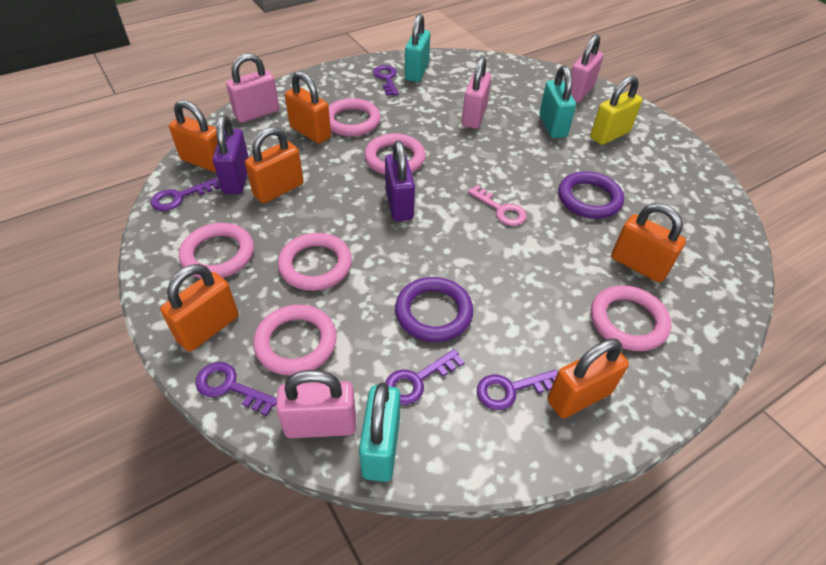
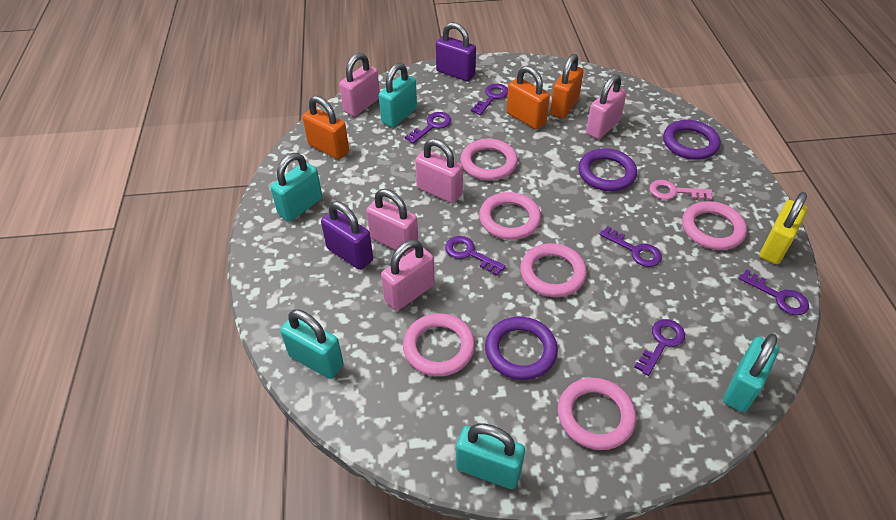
orange padlock: 6 -> 3
pink padlock: 4 -> 5
purple key: 5 -> 6
purple ring: 2 -> 3
turquoise padlock: 3 -> 5

